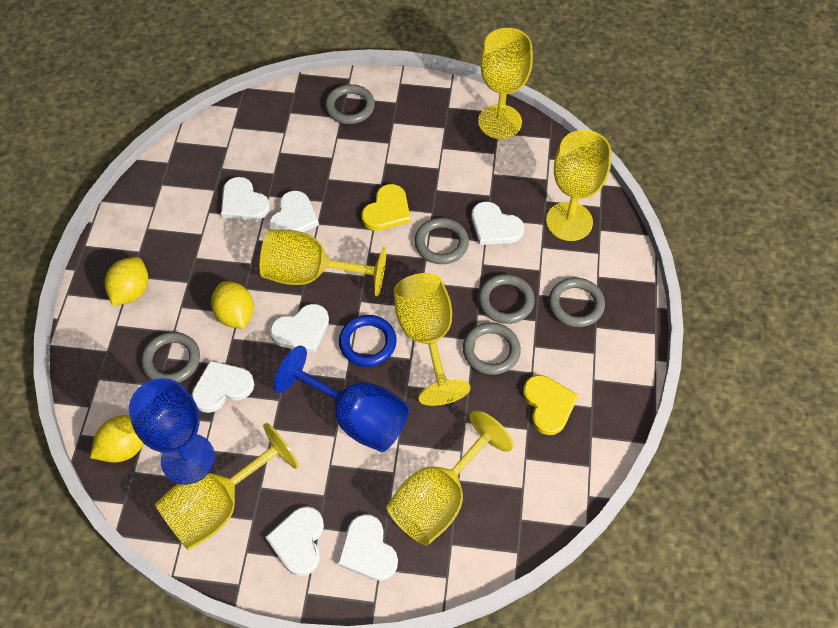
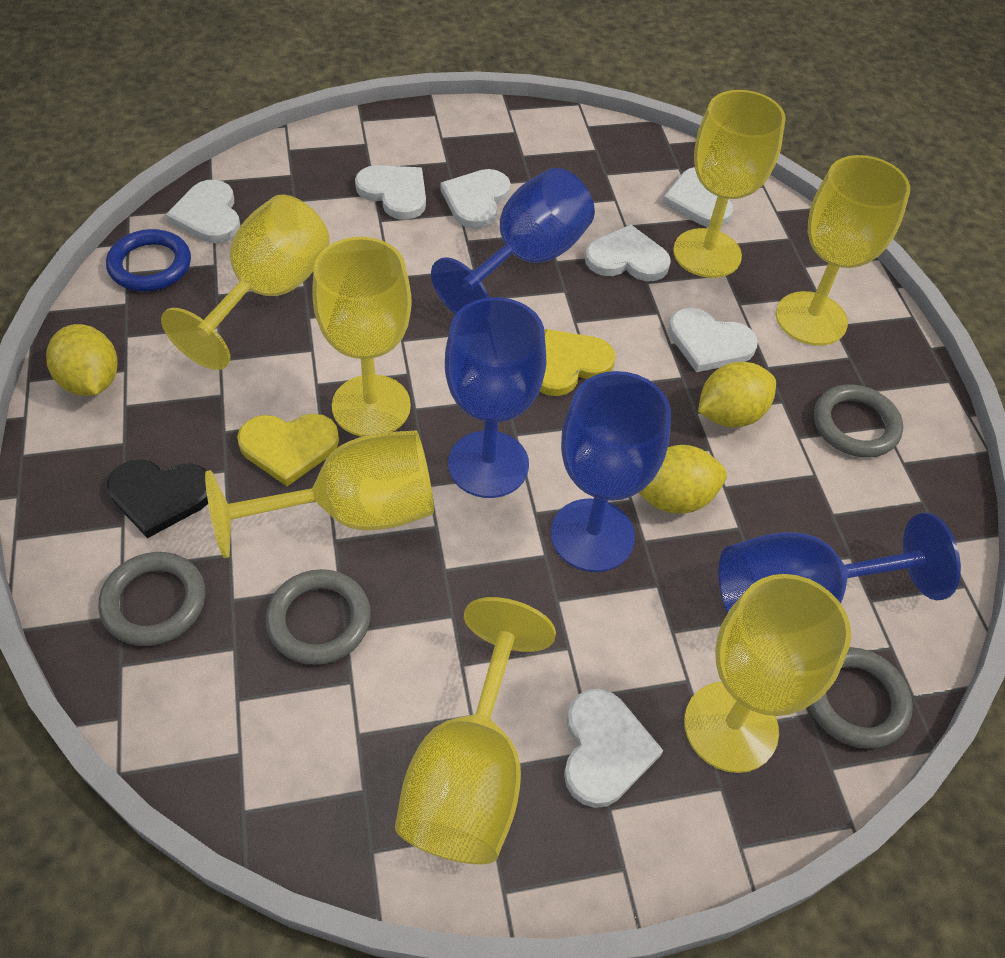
black heart: 0 -> 1
blue goblet: 2 -> 4
grey ring: 6 -> 4
yellow goblet: 6 -> 7

